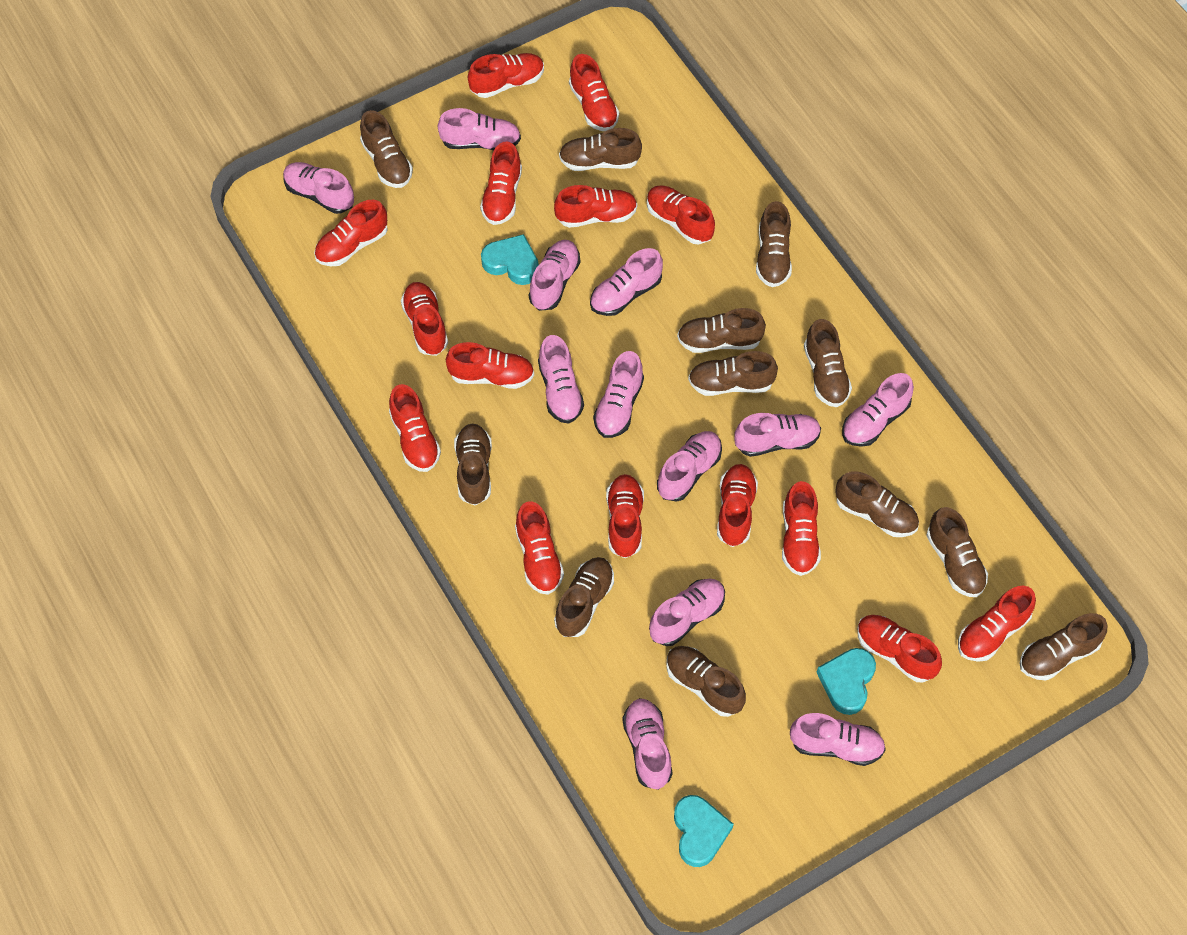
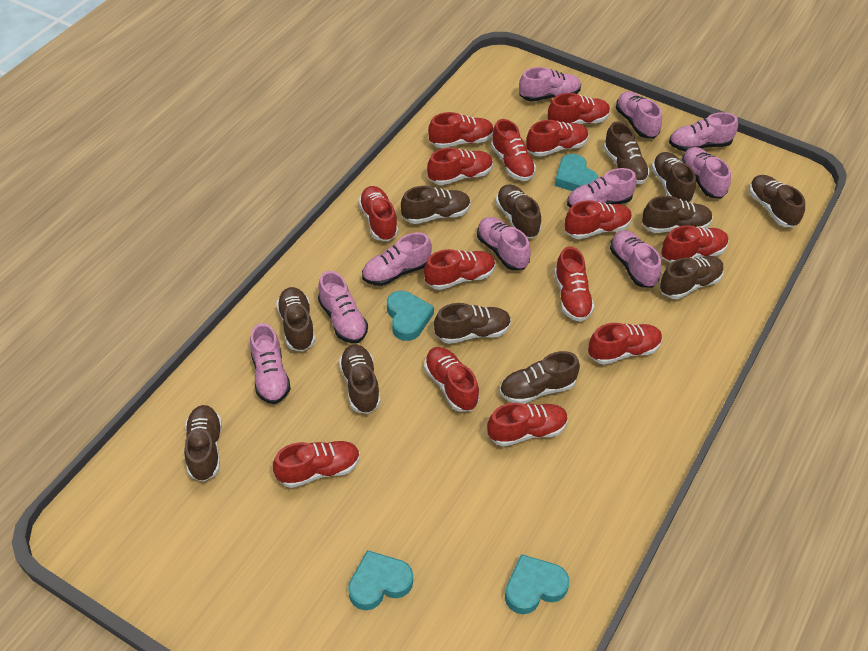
pink shoe: 12 -> 10
red shoe: 15 -> 14
turquoise heart: 3 -> 4

